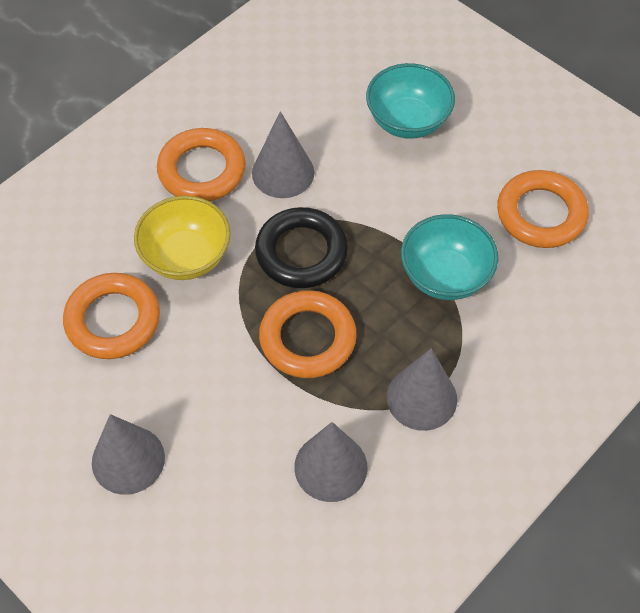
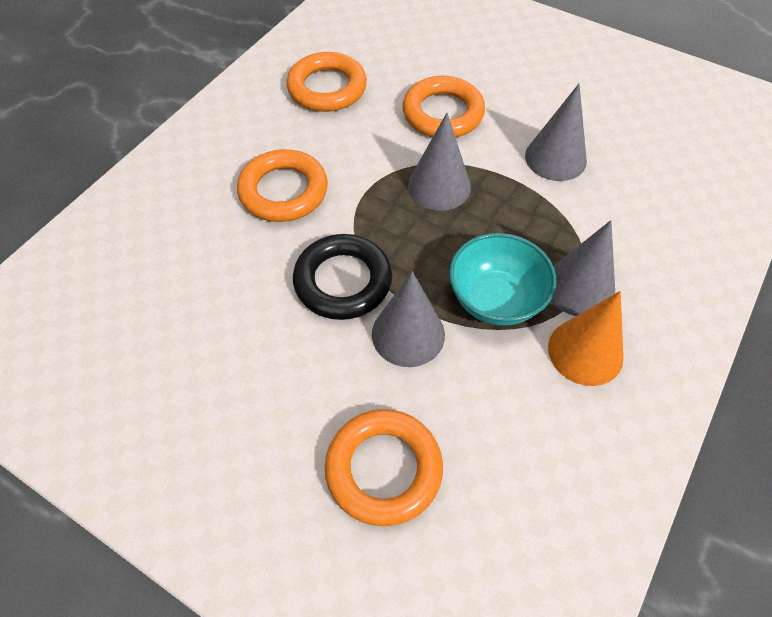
orange cone: 0 -> 1
turquoise bowl: 2 -> 1
yellow bowl: 1 -> 0

